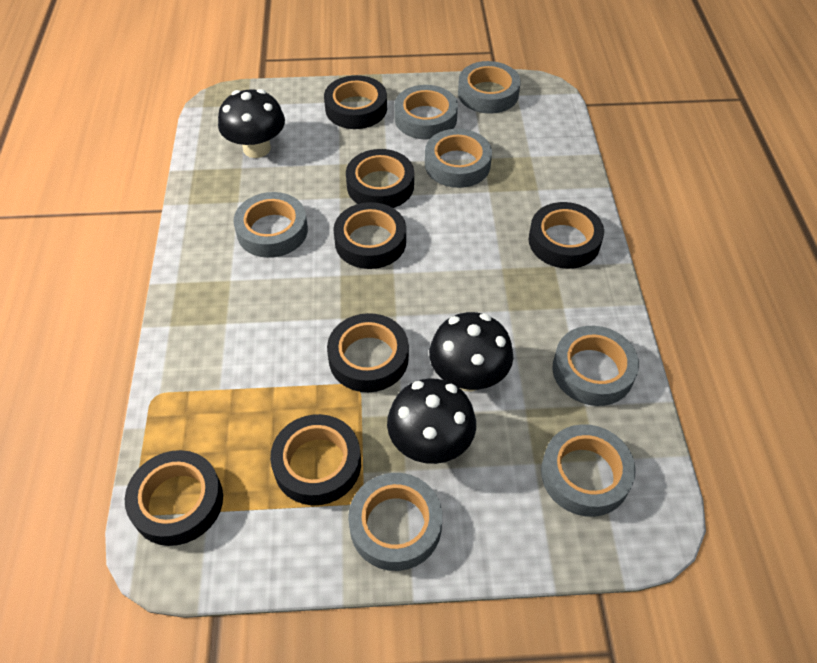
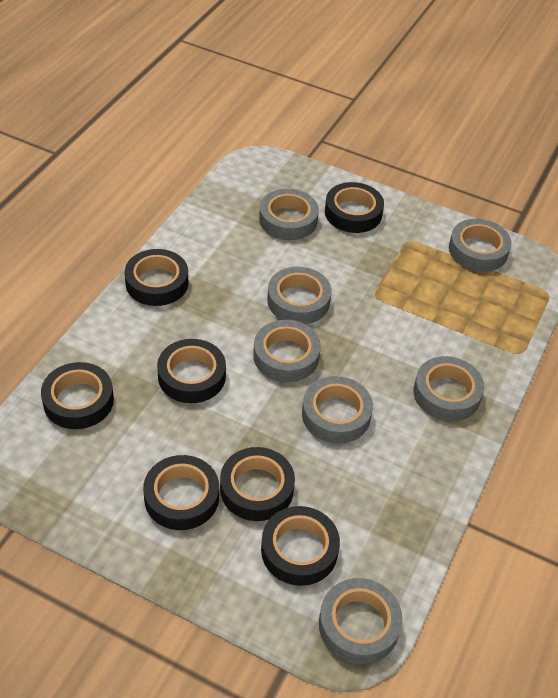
black mushroom: 3 -> 0

